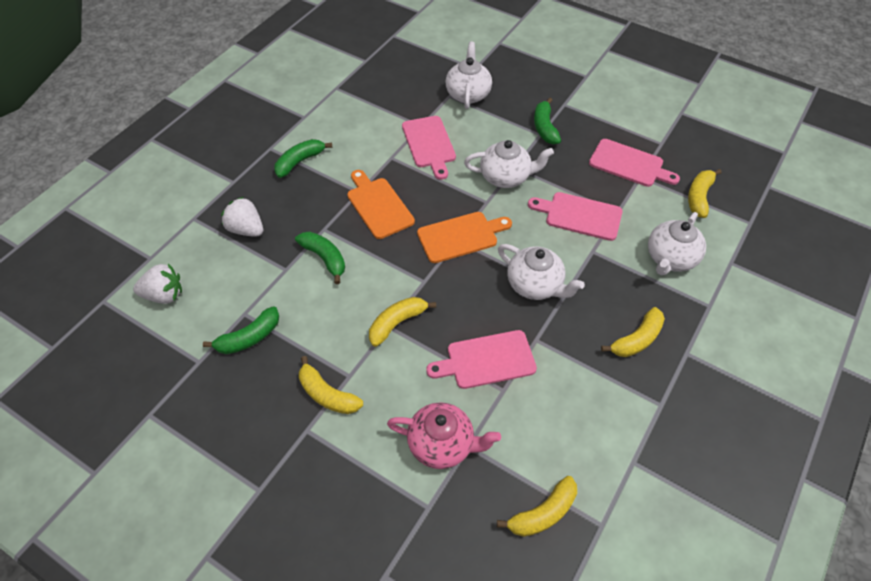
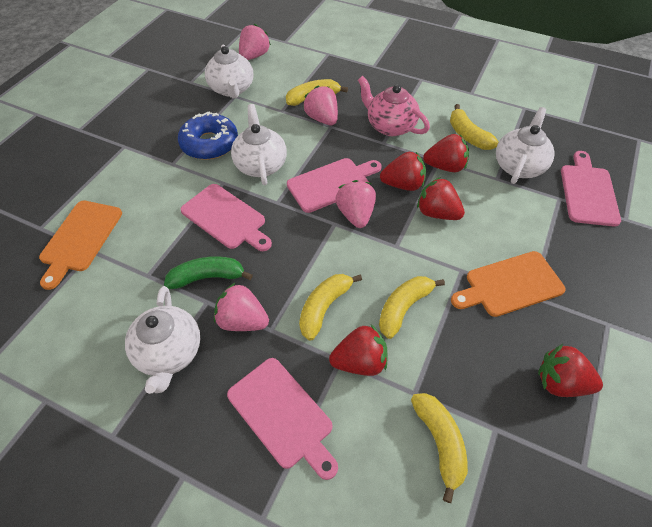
blue donut: 0 -> 1
green banana: 4 -> 1
pink strawberry: 0 -> 4
red strawberry: 0 -> 5
white strawberry: 2 -> 0

